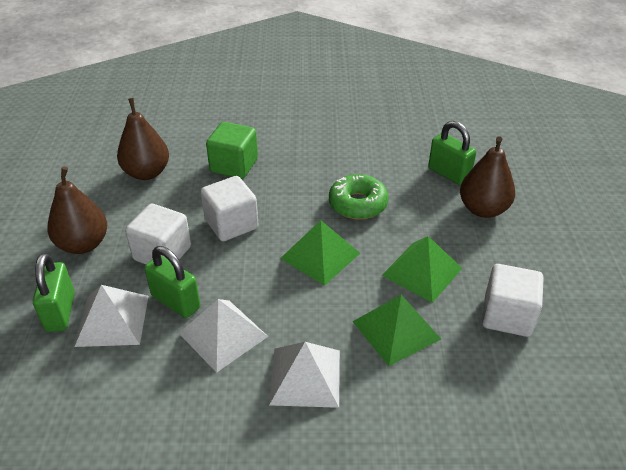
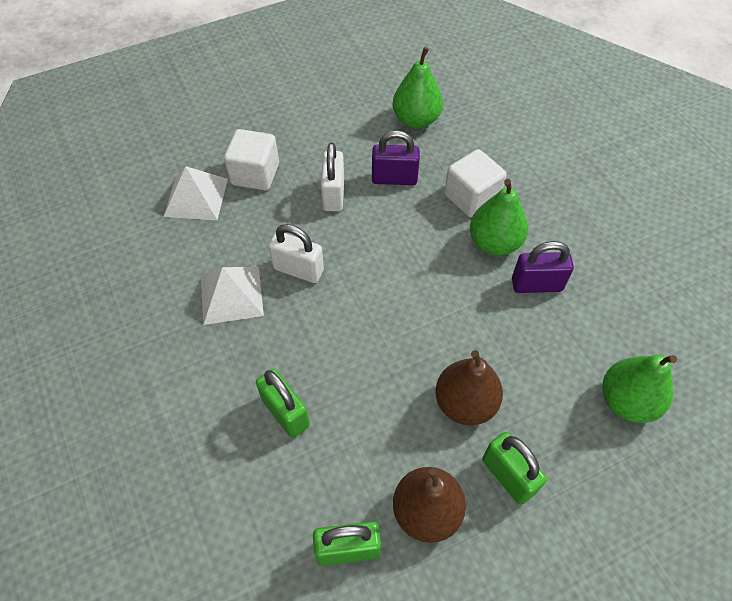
brown pear: 3 -> 2
green cube: 1 -> 0
green donut: 1 -> 0
green pear: 0 -> 3
green pyramid: 3 -> 0
purple padlock: 0 -> 2
white cube: 3 -> 2
white padlock: 0 -> 2
white pyramid: 3 -> 2

